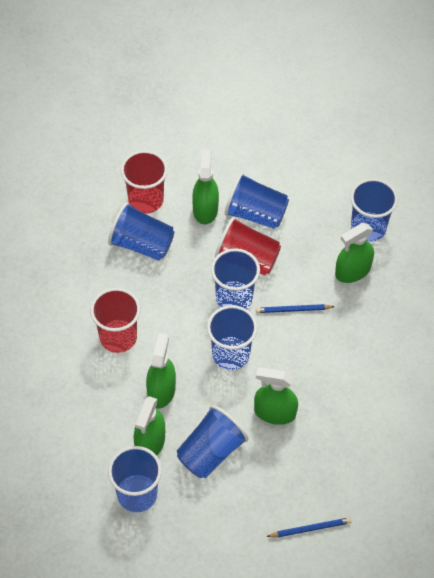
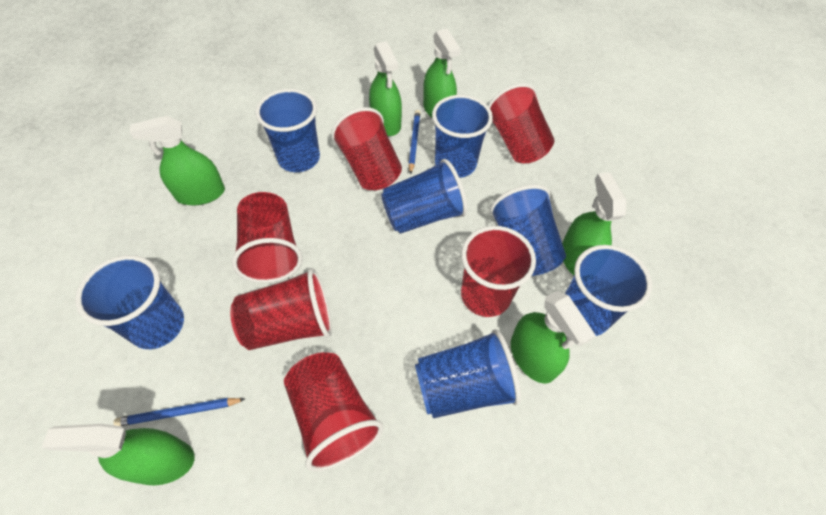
green spray bottle: 5 -> 6
red cup: 3 -> 6

